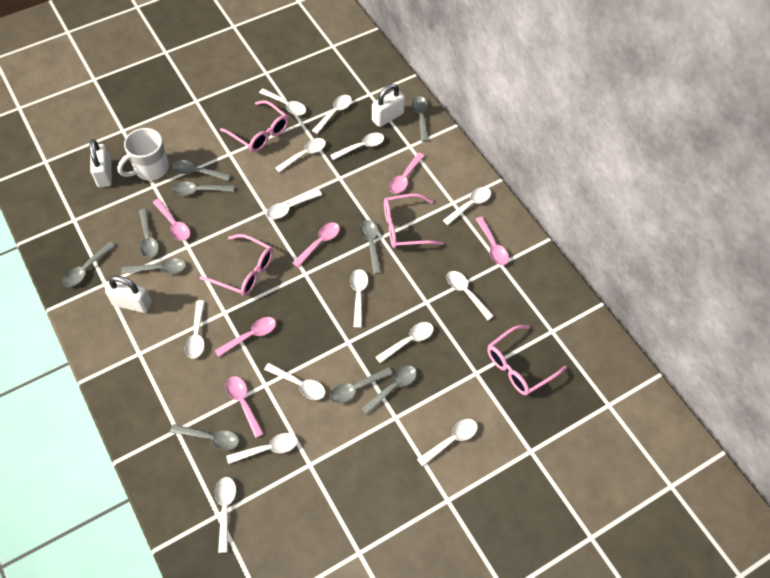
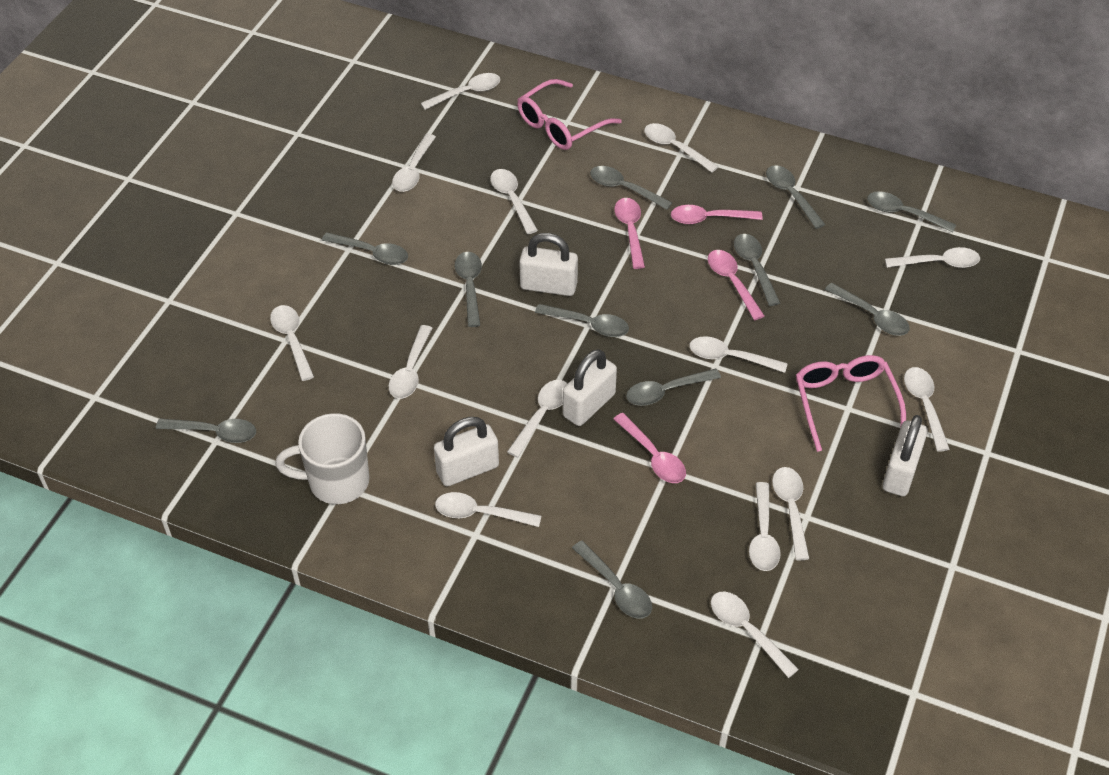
grey spoon: 10 -> 11
pink glasses: 4 -> 2
pink spoon: 6 -> 4
white padlock: 3 -> 4

